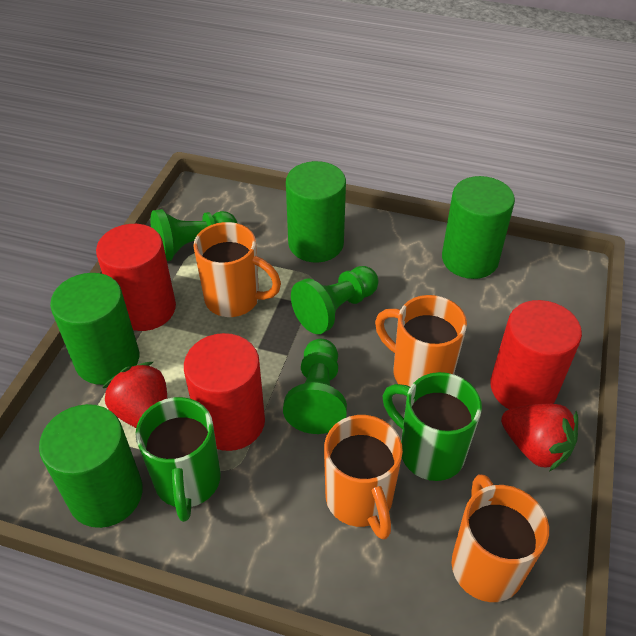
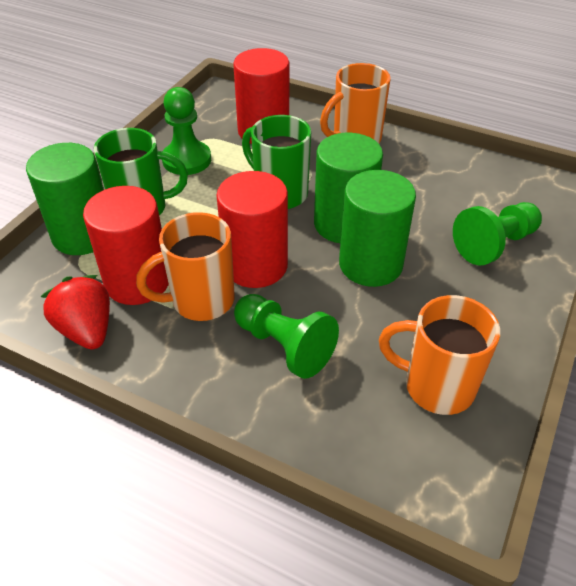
green cylinder: 4 -> 3
orange mug: 4 -> 3
red strawberry: 2 -> 1

